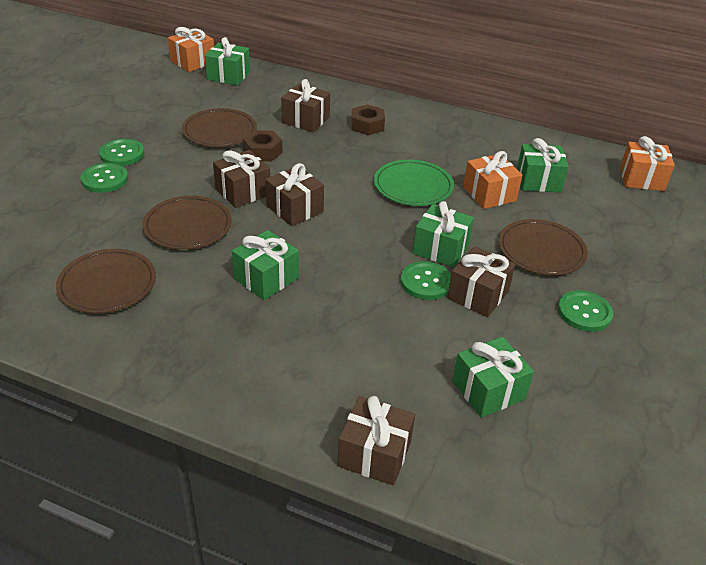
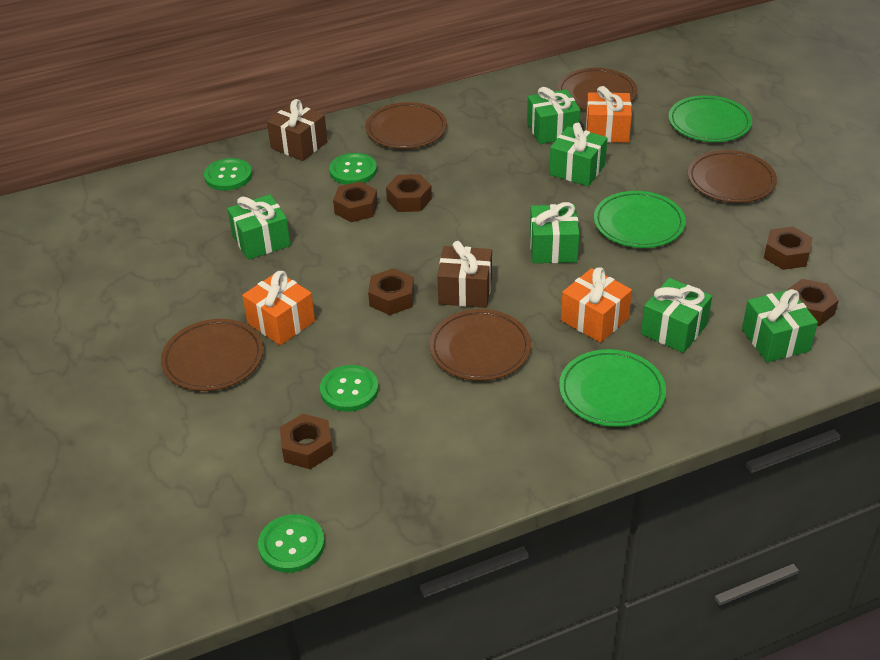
brown gift: 5 -> 2
brown nut: 2 -> 6
brown plate: 4 -> 5
green gift: 5 -> 6
green plate: 1 -> 3

